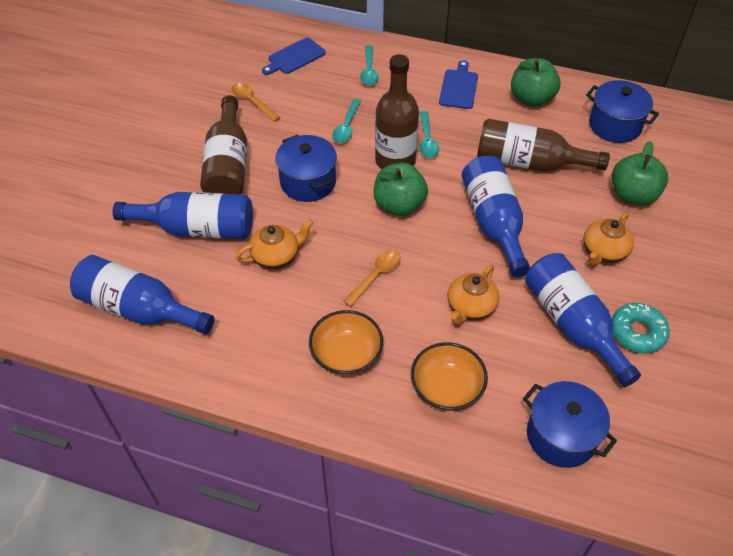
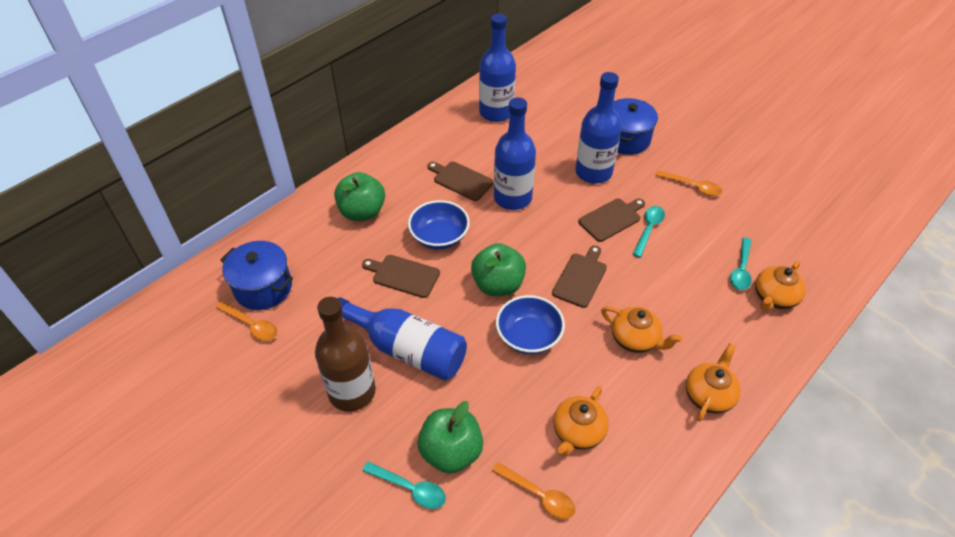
blue bowl: 0 -> 2
blue cutting board: 2 -> 0
blue pot: 3 -> 2
brown bottle: 3 -> 1
brown cutting board: 0 -> 4
orange bowl: 2 -> 0
orange spoon: 2 -> 3
orange teapot: 3 -> 4
turquoise donut: 1 -> 0

